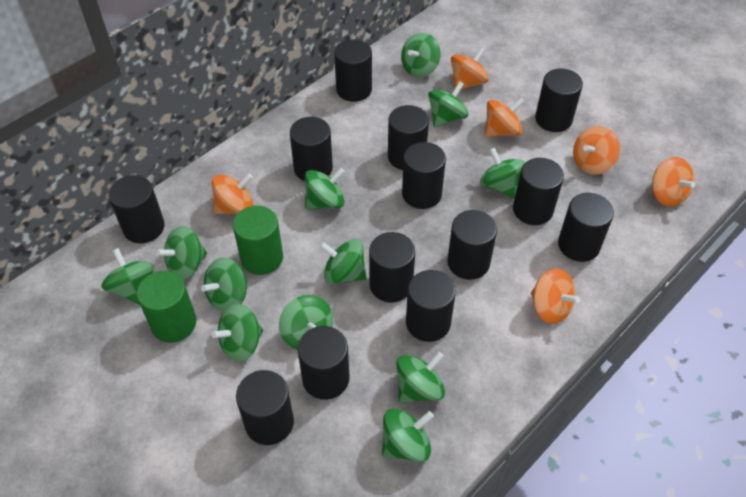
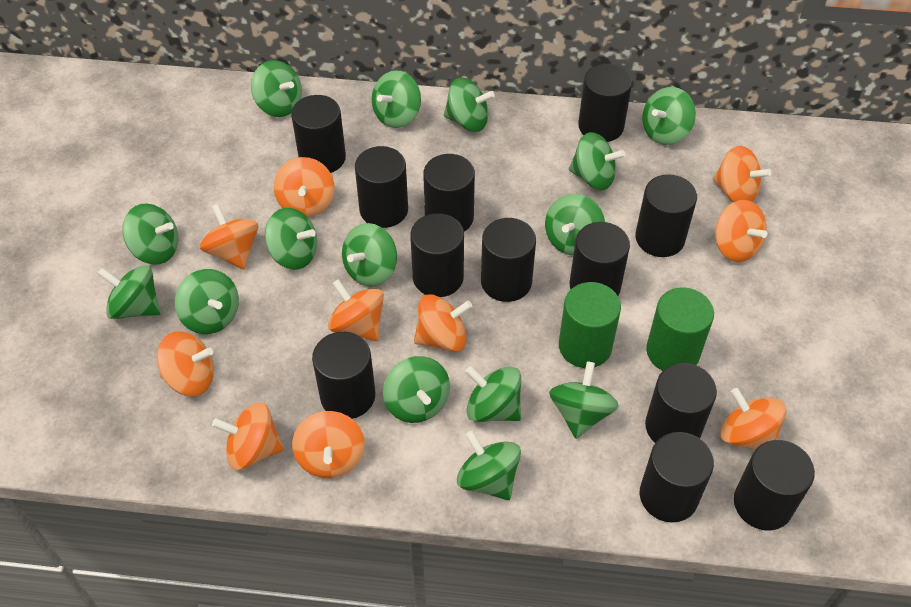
black cylinder: 13 -> 12
green spinning top: 12 -> 15
orange spinning top: 6 -> 10

